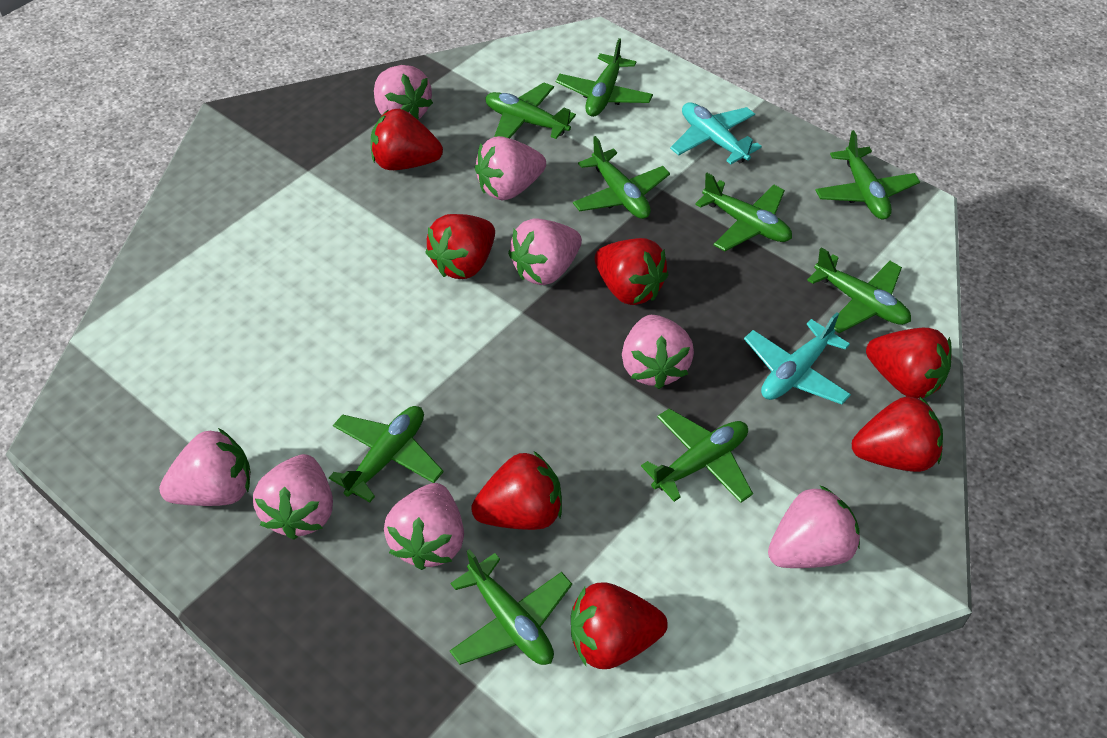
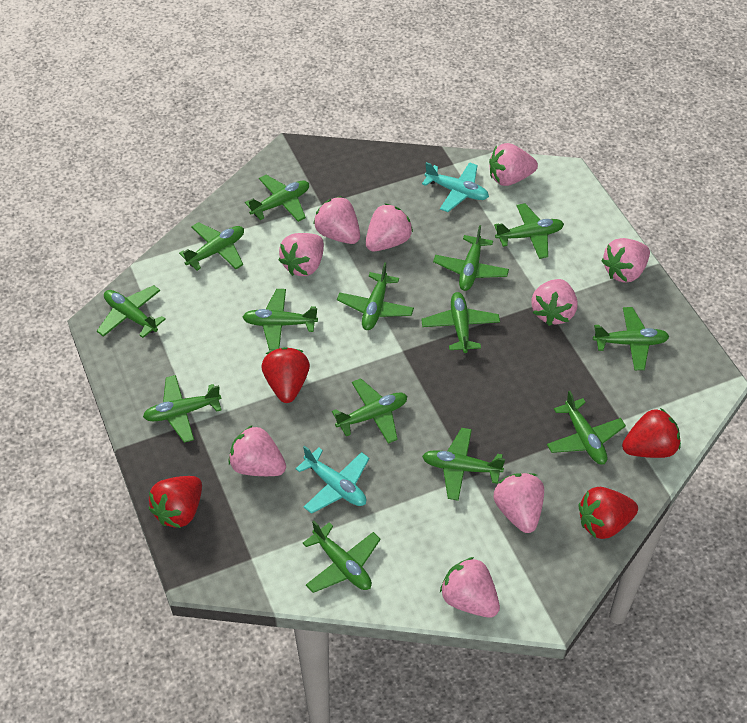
green plane: 9 -> 14
pink strawberry: 8 -> 9
red strawberry: 7 -> 4

